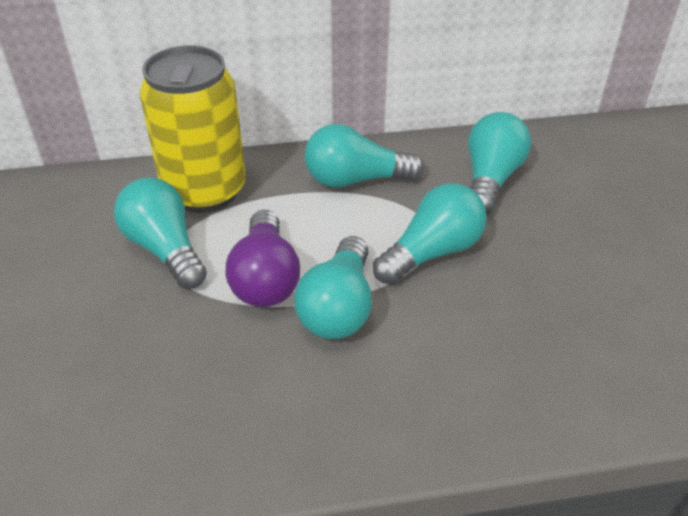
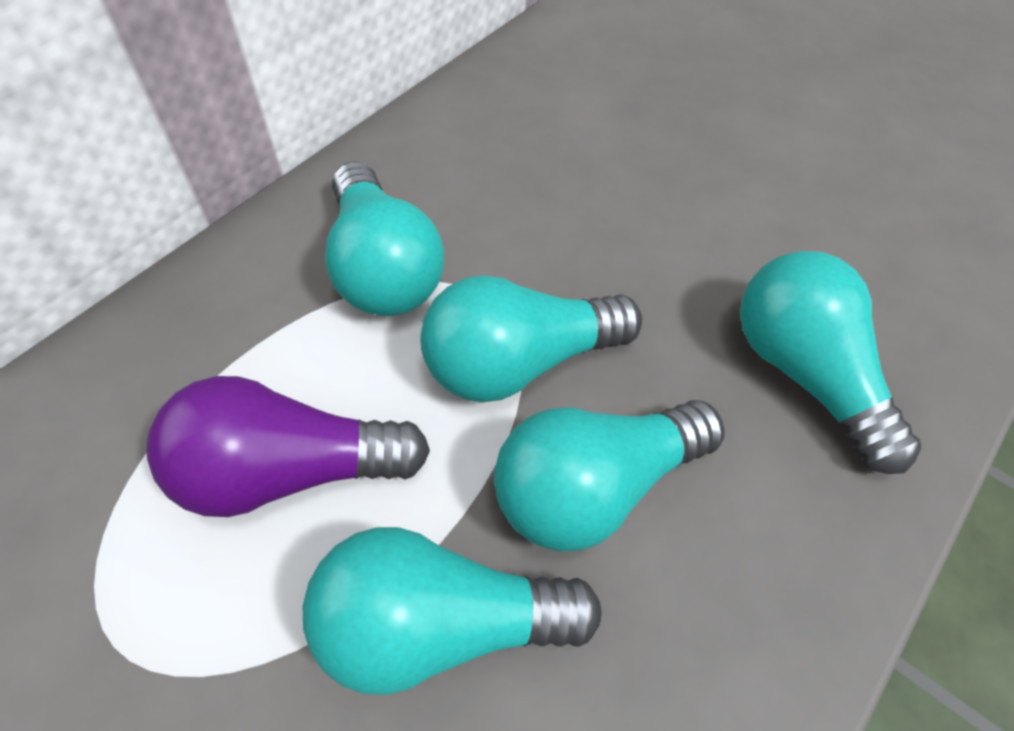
yellow can: 1 -> 0

